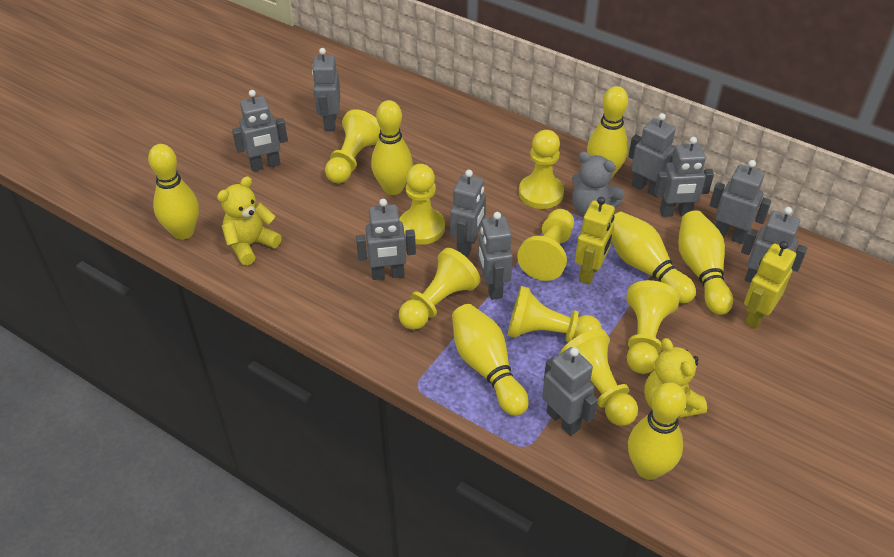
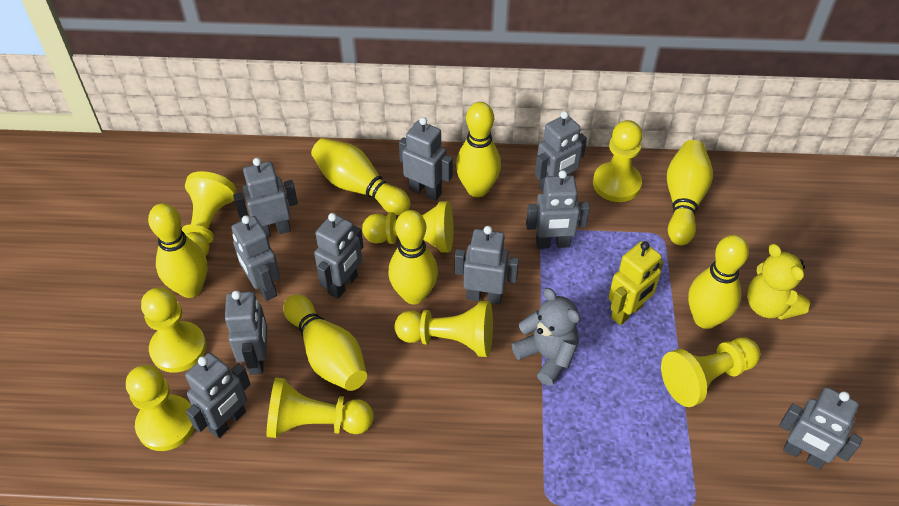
yellow robot: 2 -> 1
yellow teddy bear: 2 -> 1

